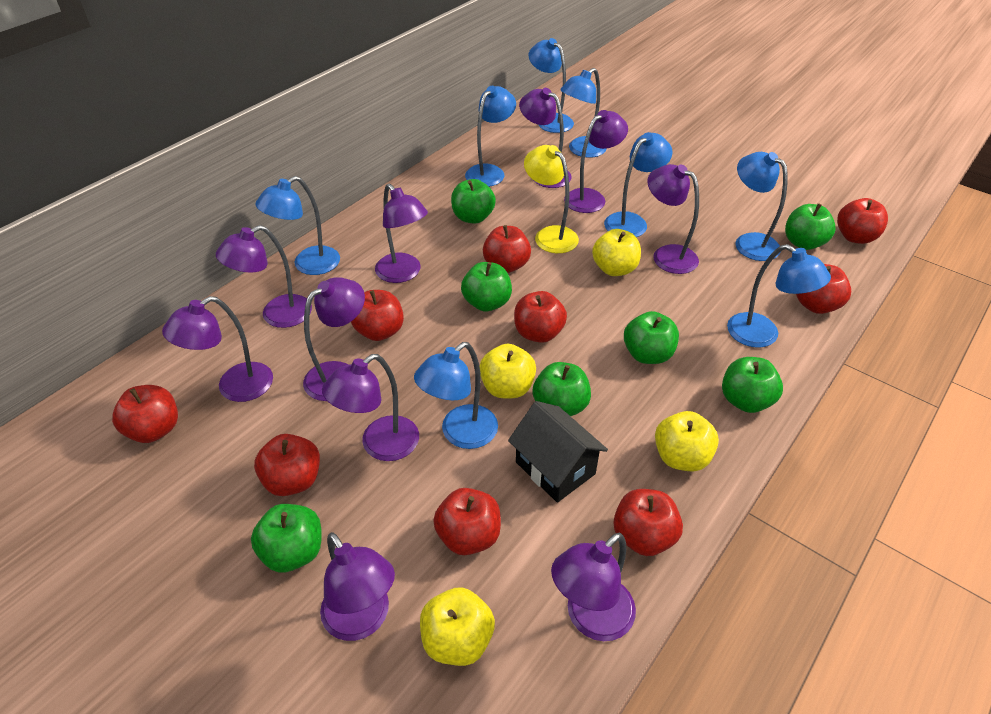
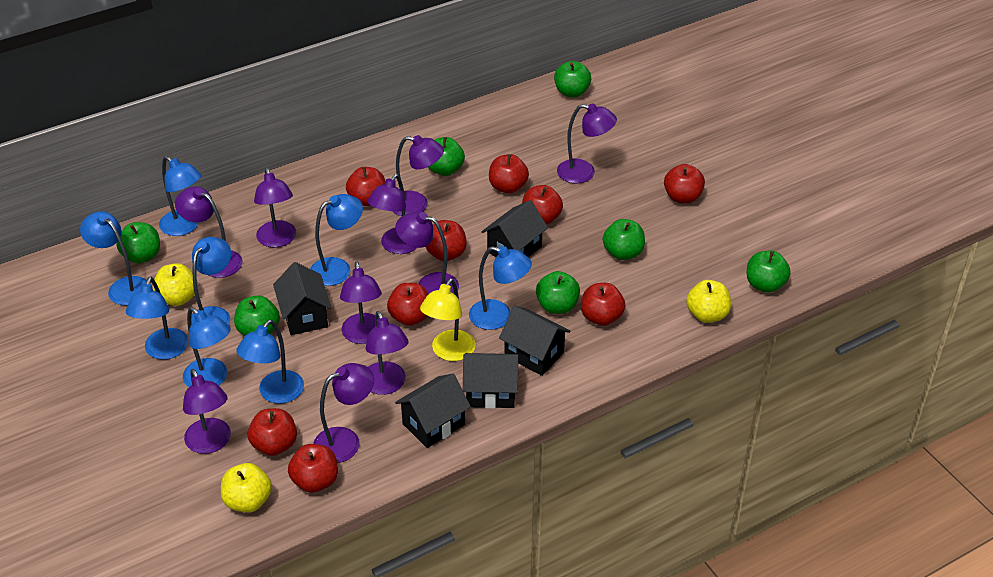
black house: 1 -> 5
yellow apple: 4 -> 3

